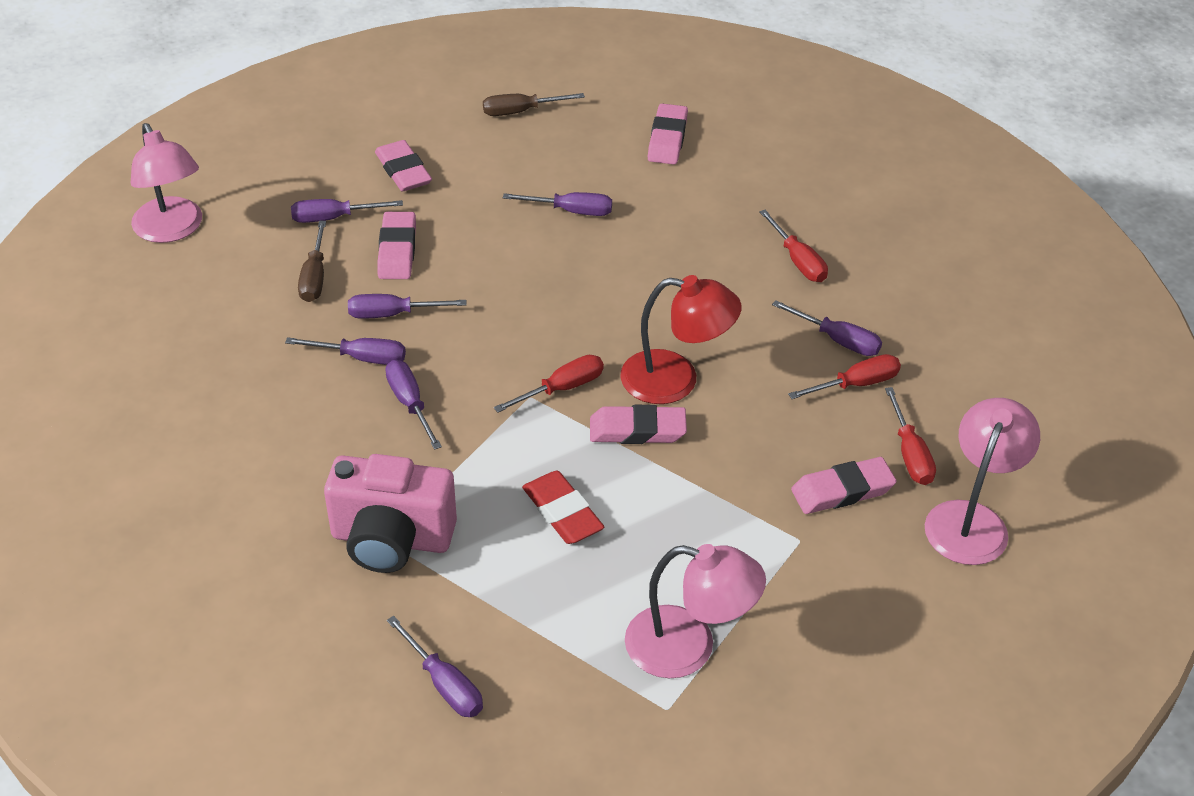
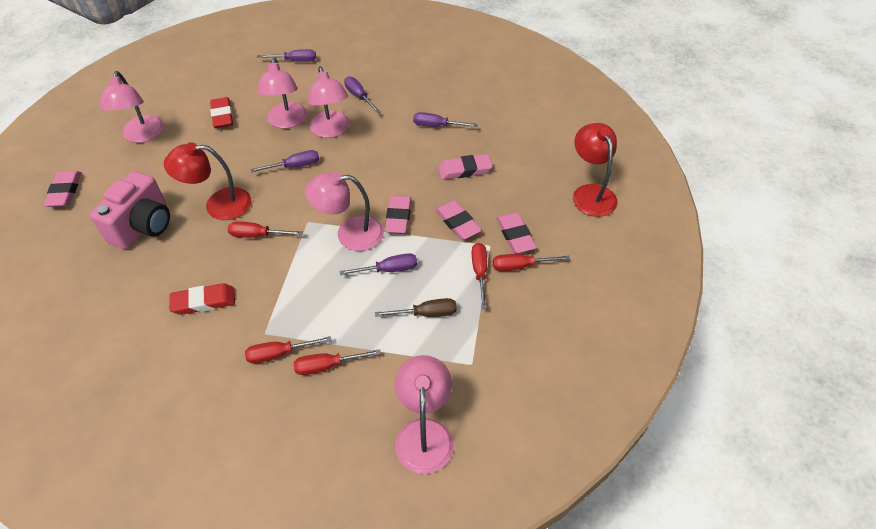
brown screwdriver: 2 -> 1
pink lamp: 3 -> 5
purple screwdriver: 7 -> 5
red eraser: 1 -> 2
red lamp: 1 -> 2
red screwdriver: 4 -> 5

